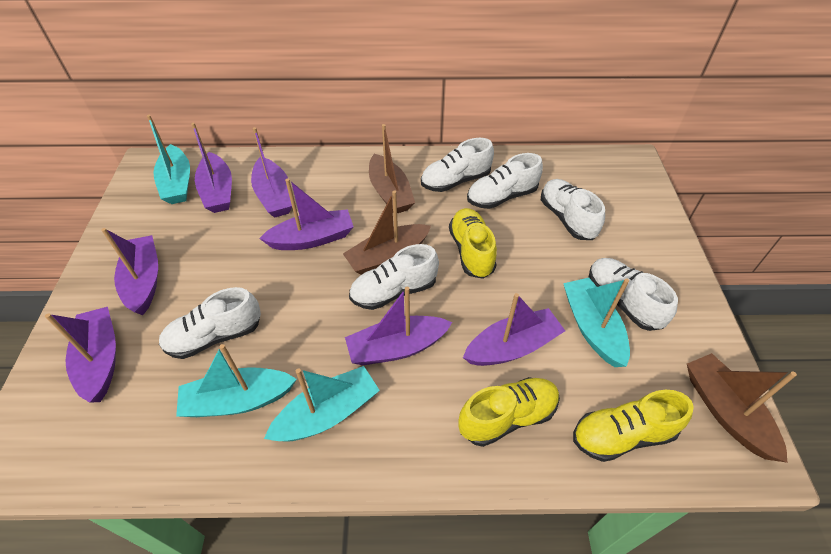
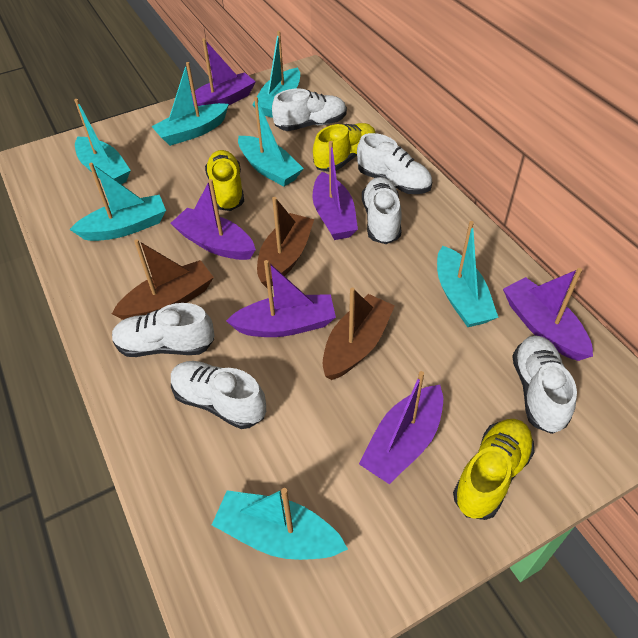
purple boat: 7 -> 6
turquoise boat: 4 -> 7

